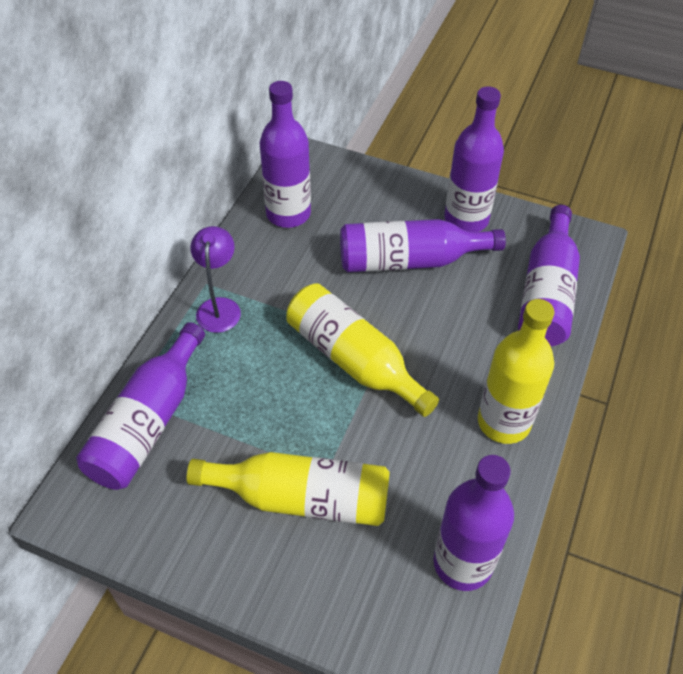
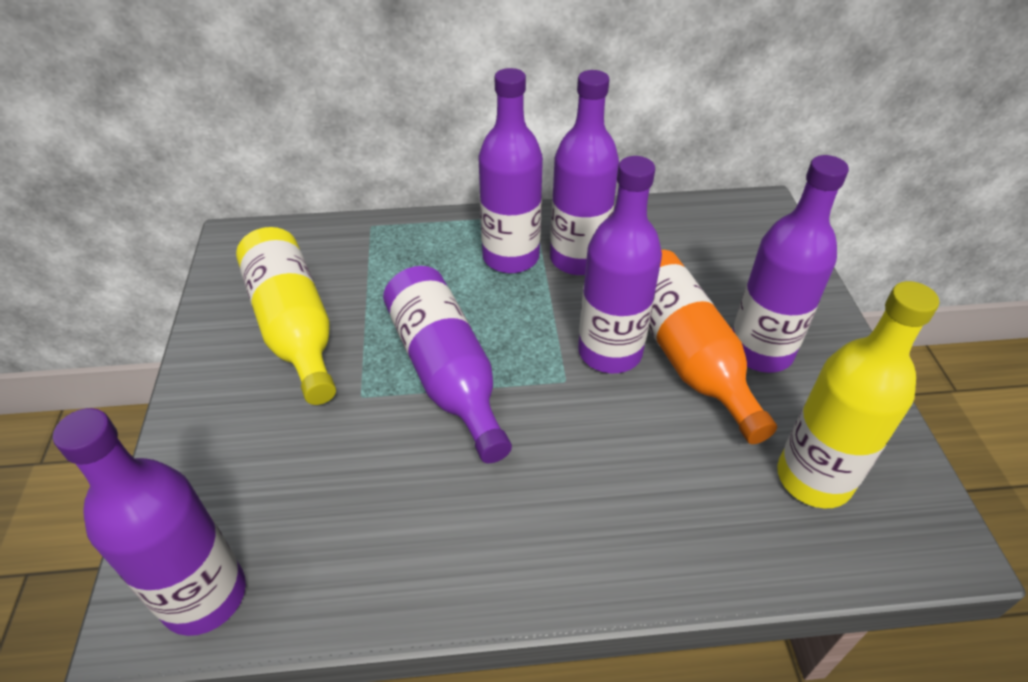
orange bottle: 0 -> 1
purple lamp: 1 -> 0
yellow bottle: 3 -> 2

